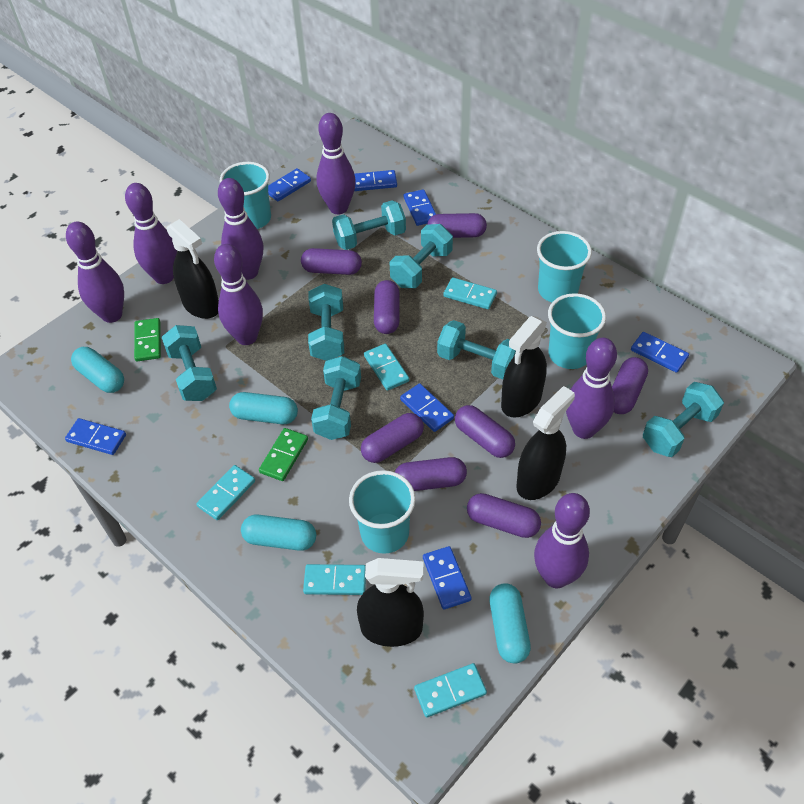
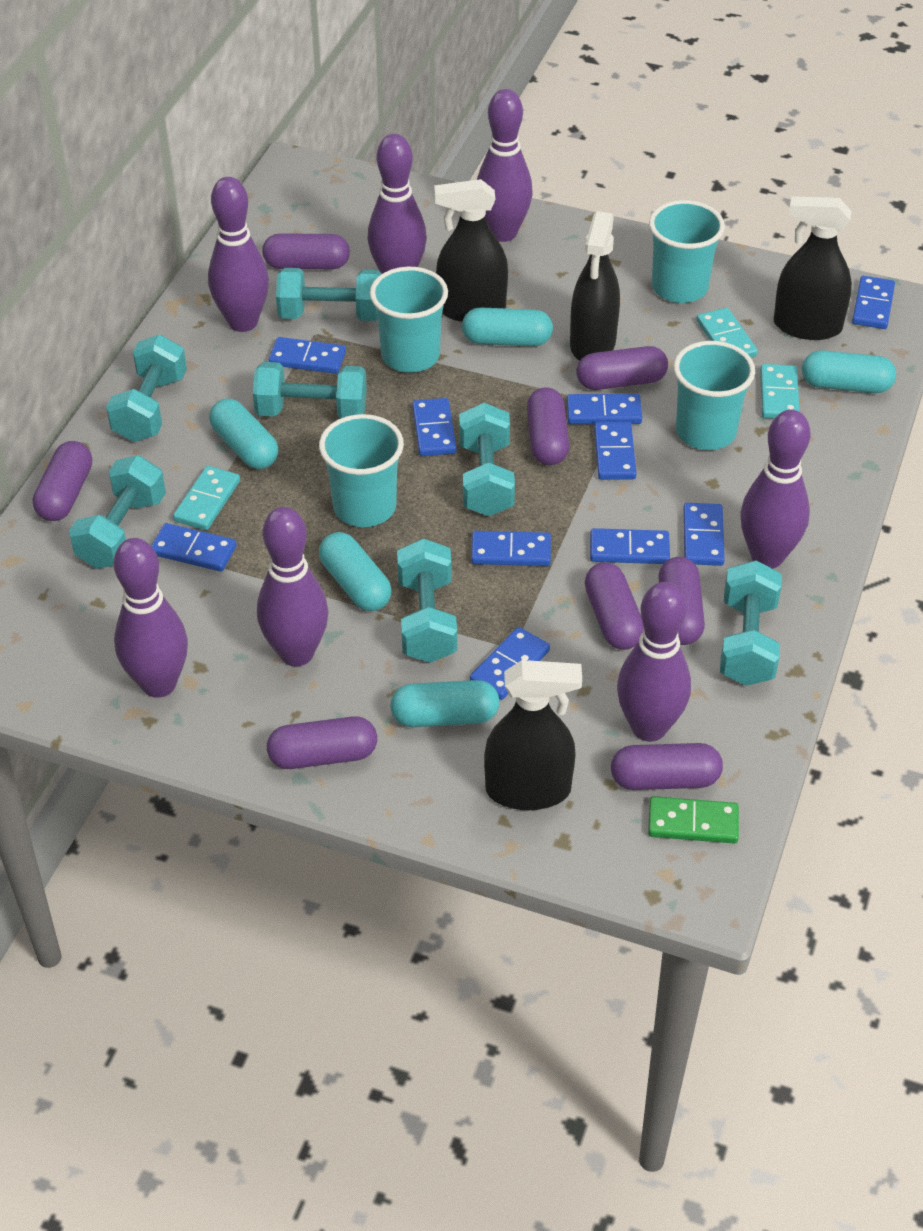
blue domino: 7 -> 10
green domino: 2 -> 1
turquoise capsule: 4 -> 5
turquoise domino: 5 -> 3

